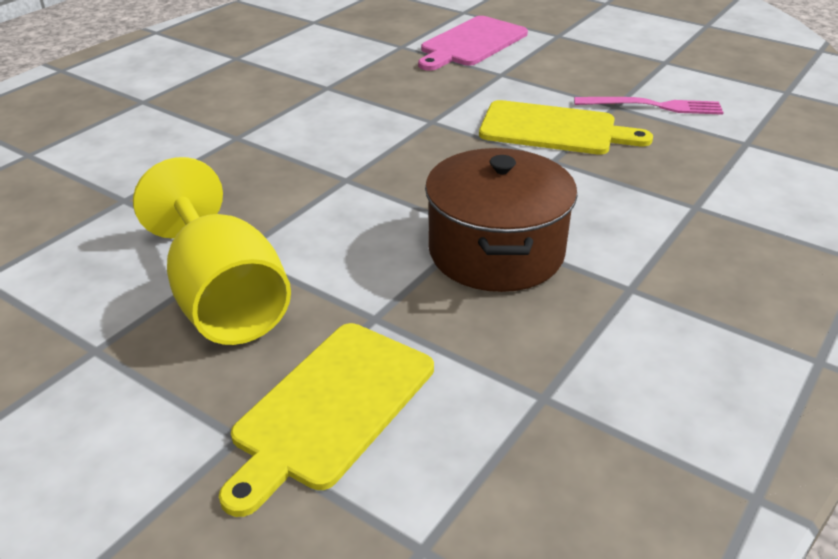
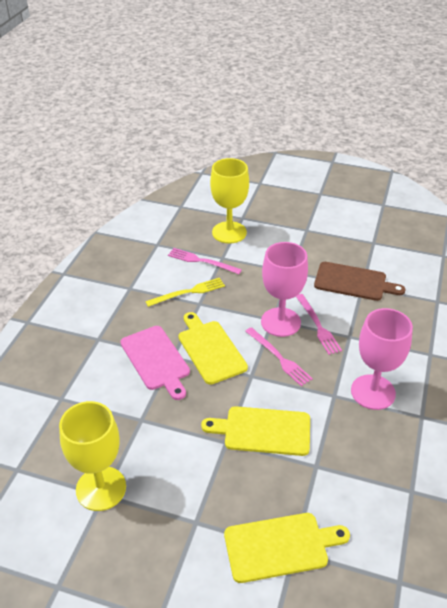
brown cutting board: 0 -> 1
brown pot: 1 -> 0
pink fork: 1 -> 3
pink goblet: 0 -> 2
yellow cutting board: 2 -> 3
yellow fork: 0 -> 1
yellow goblet: 1 -> 2

